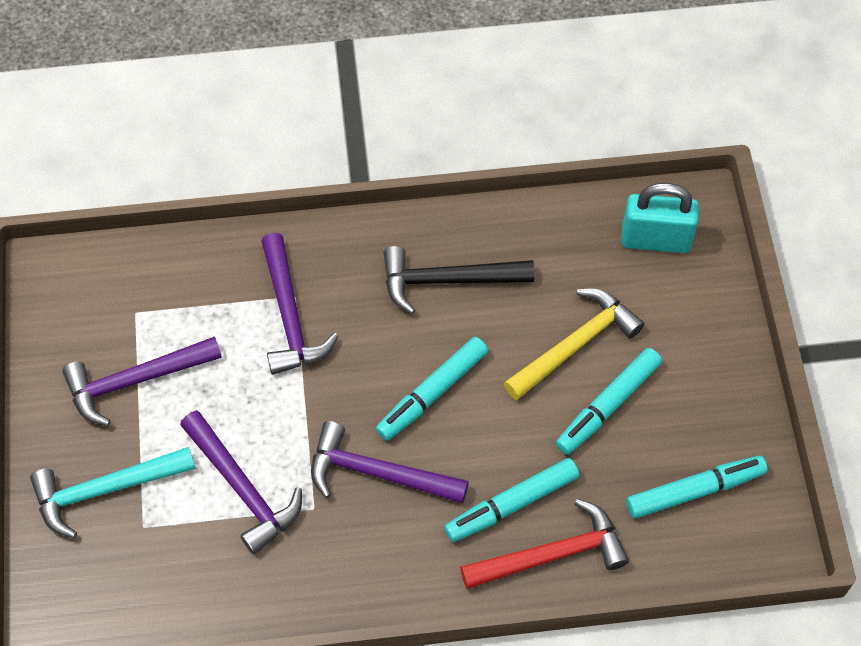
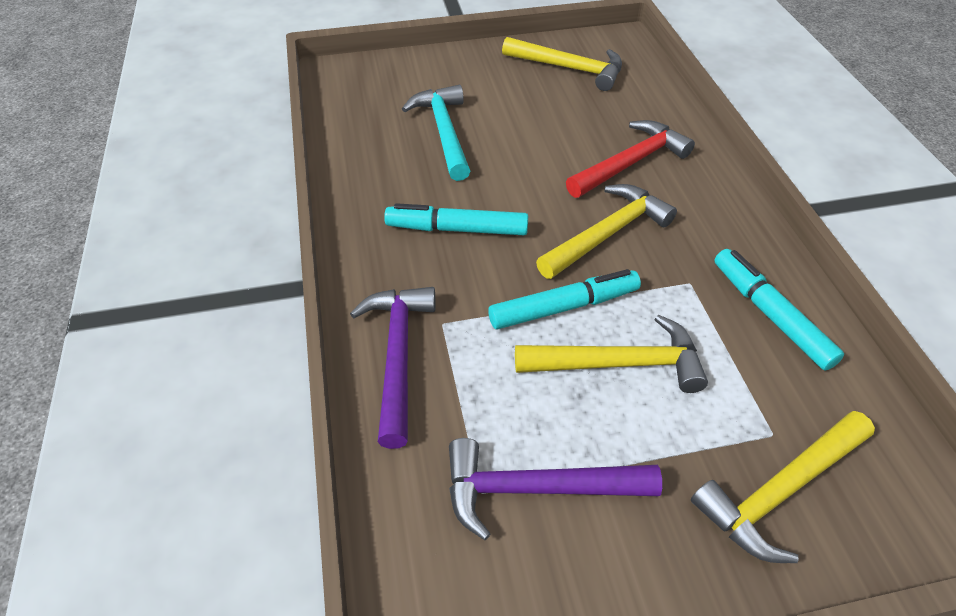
black hammer: 1 -> 0
purple hammer: 4 -> 2
turquoise marker: 4 -> 3
turquoise padlock: 1 -> 0
yellow hammer: 1 -> 4

